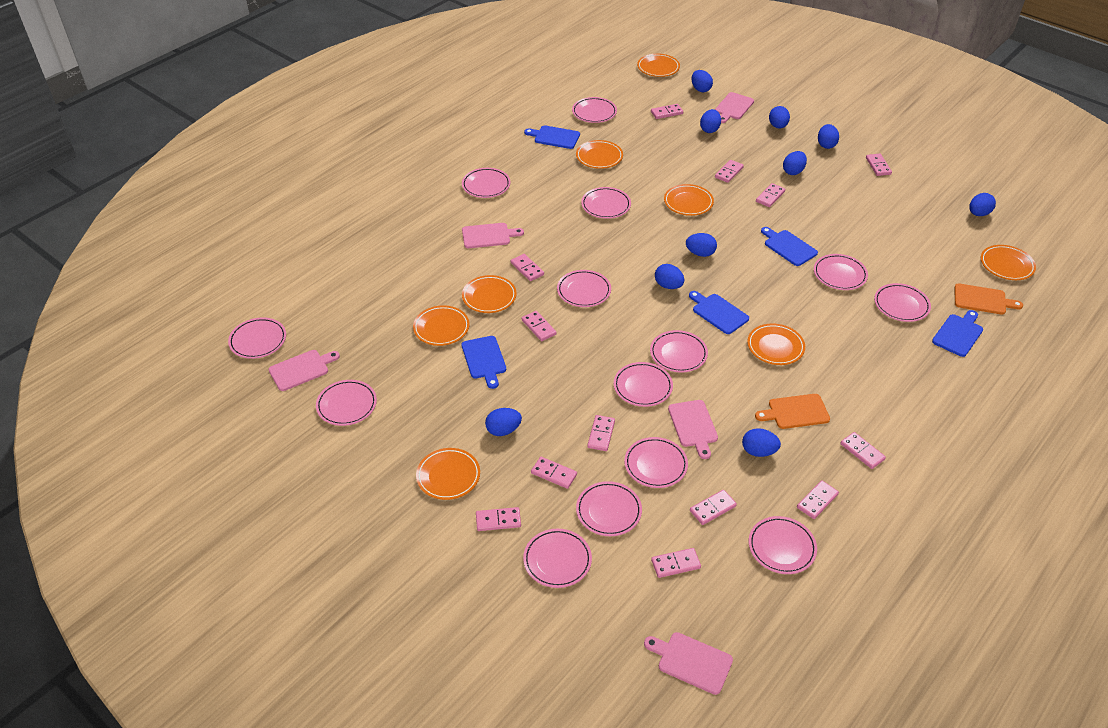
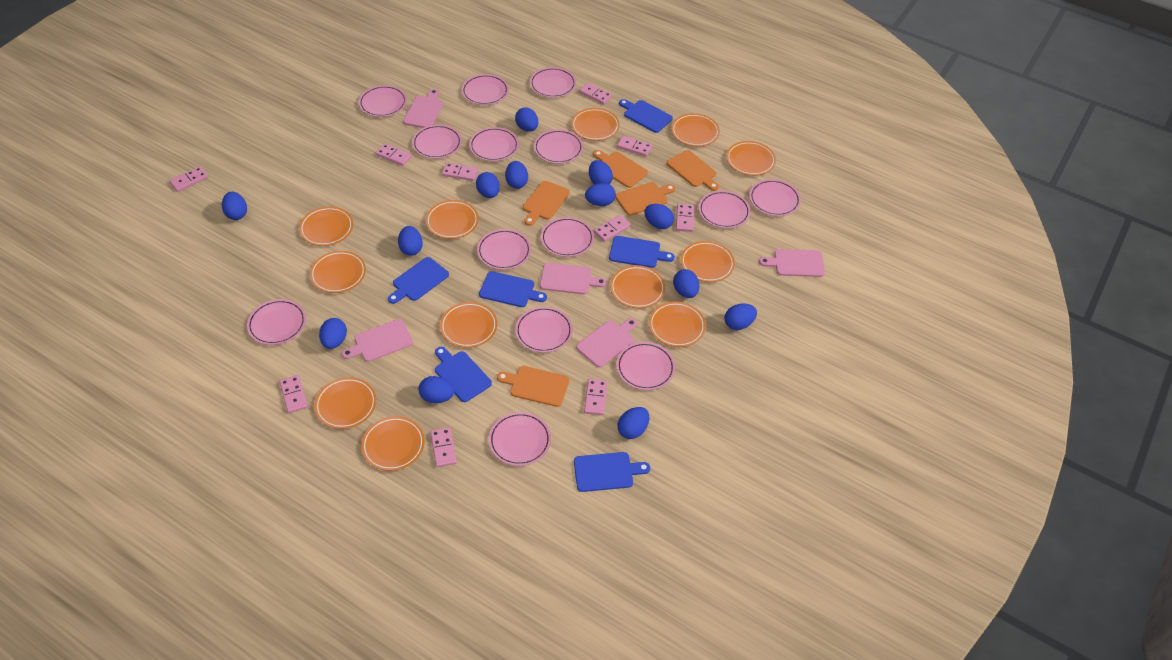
blue cutting board: 5 -> 6
blue egg: 10 -> 13
orange cutting board: 2 -> 5
orange plate: 8 -> 12
pink domino: 13 -> 10

